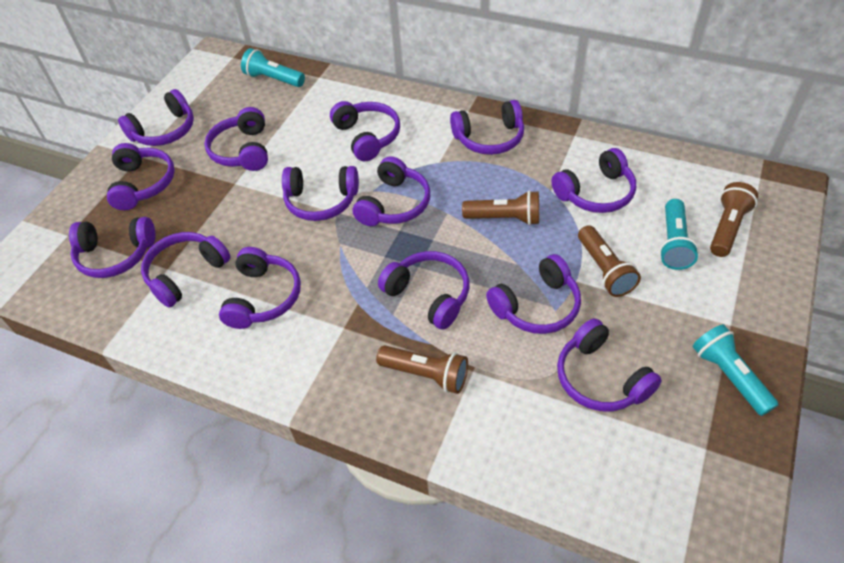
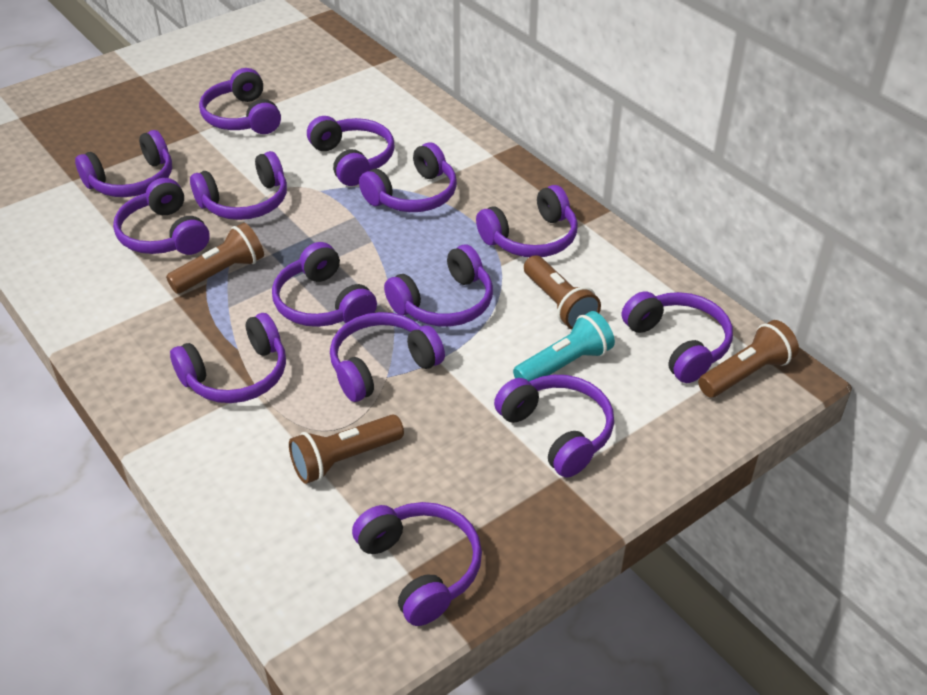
turquoise flashlight: 3 -> 1

